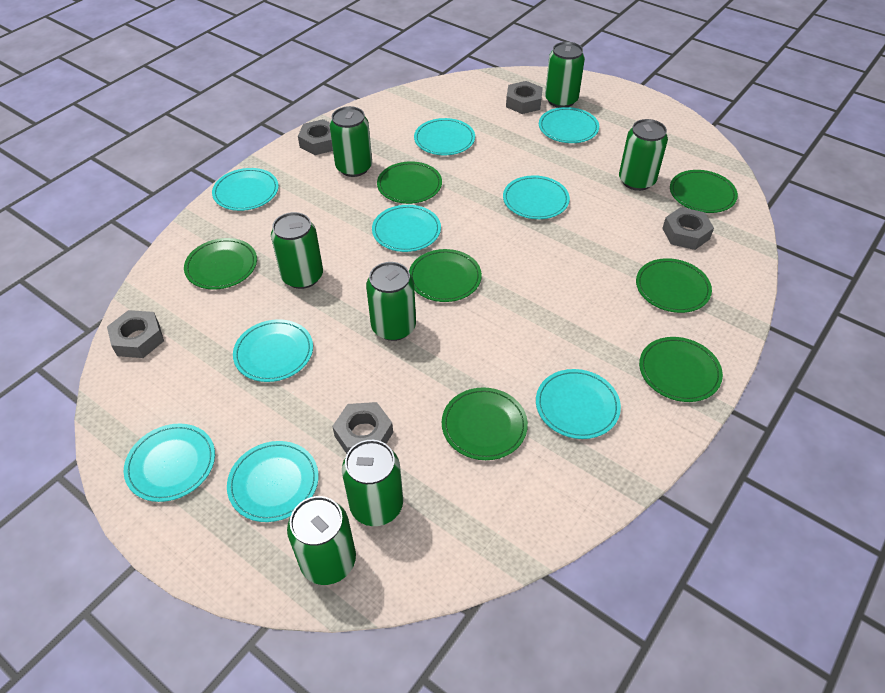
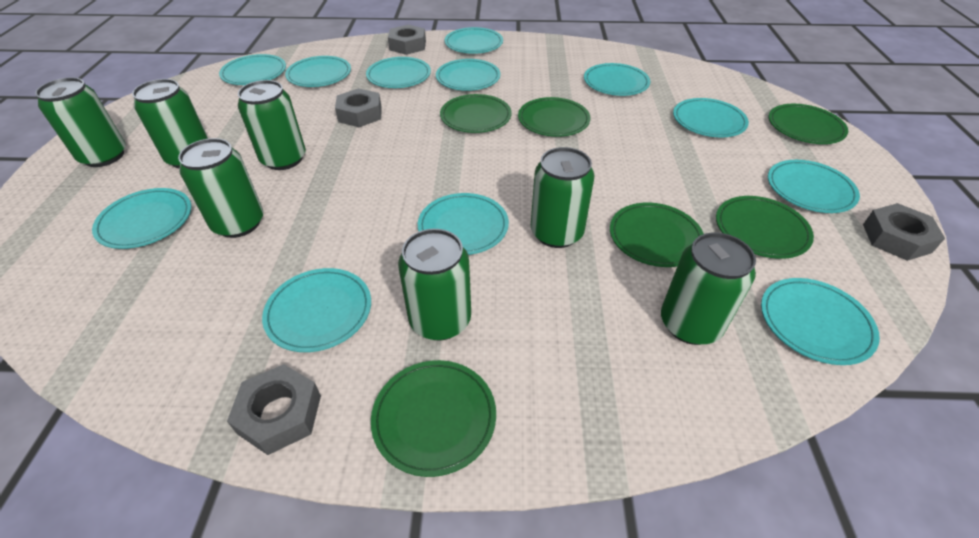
green plate: 7 -> 6
grey nut: 5 -> 4
turquoise plate: 9 -> 12

